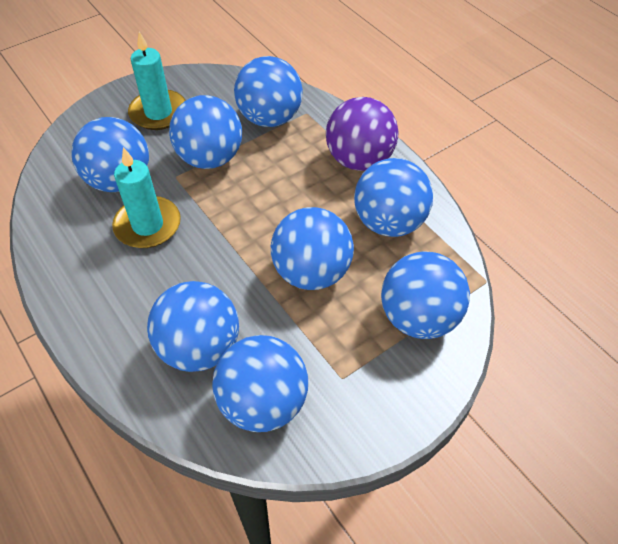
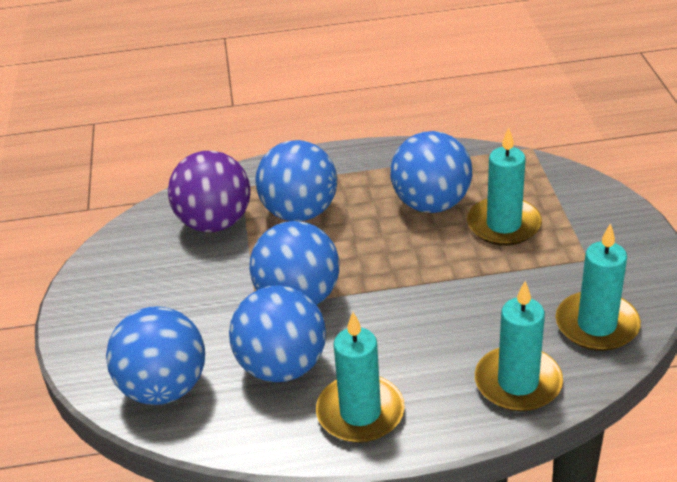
blue ball: 8 -> 5
turquoise candle: 2 -> 4

